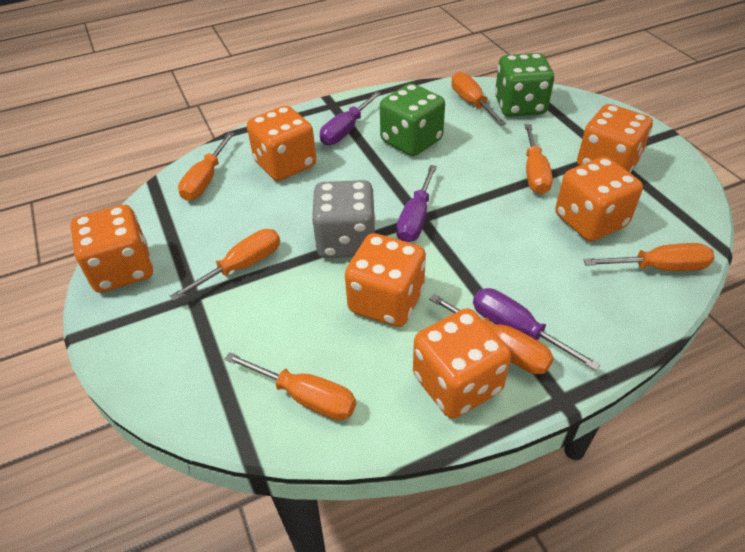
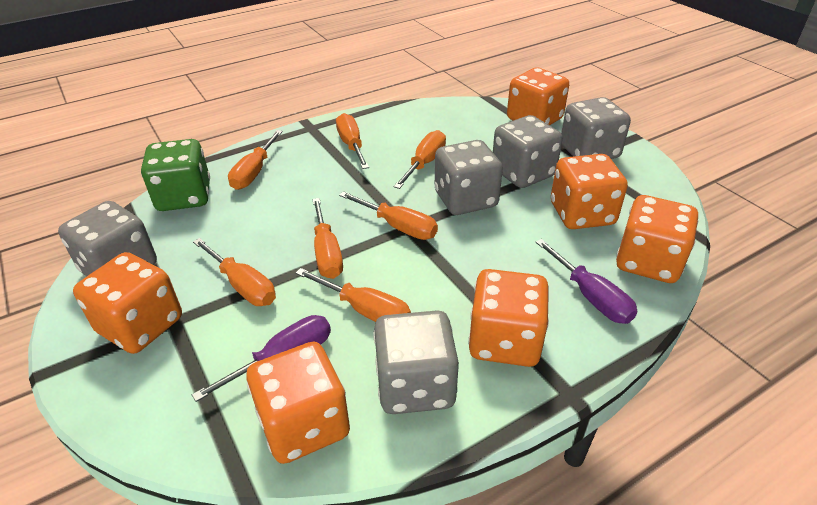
green dice: 2 -> 1
grey dice: 1 -> 5
purple screwdriver: 3 -> 2

